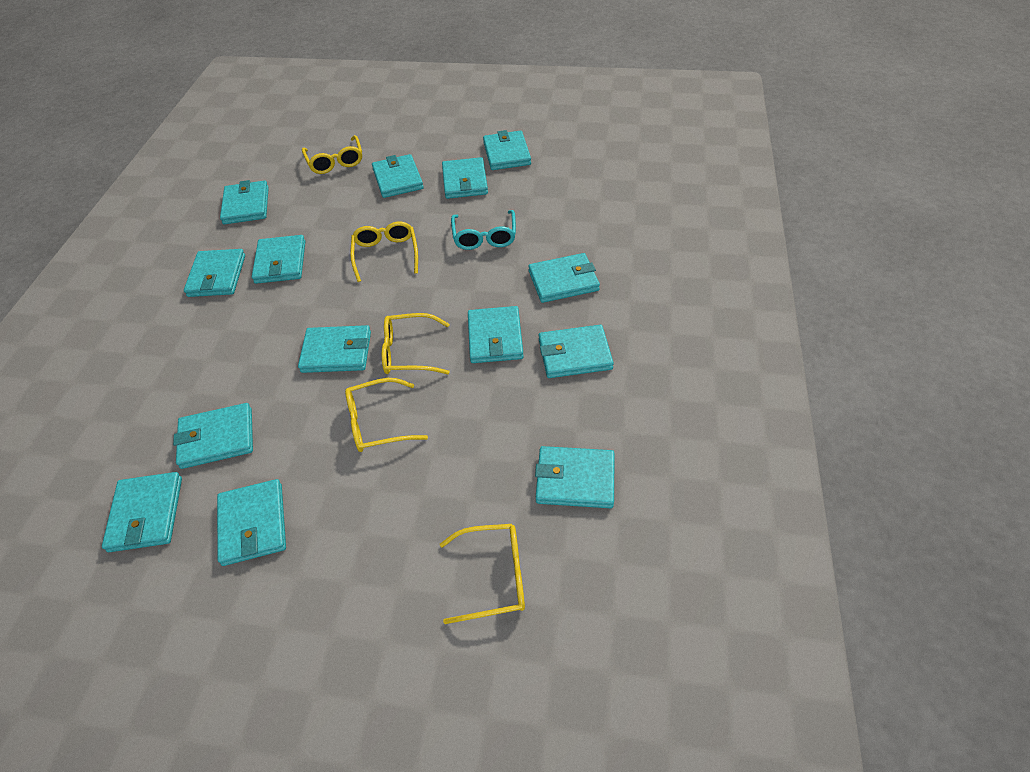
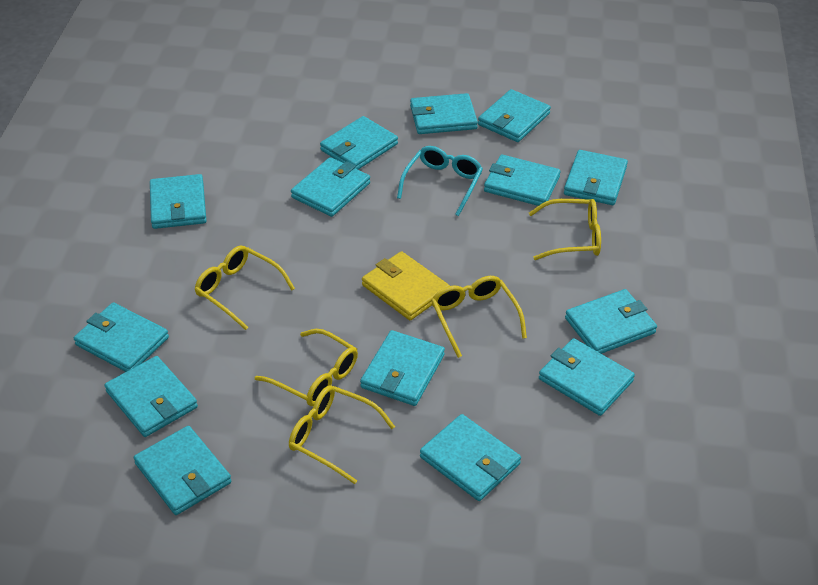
yellow wallet: 0 -> 1

